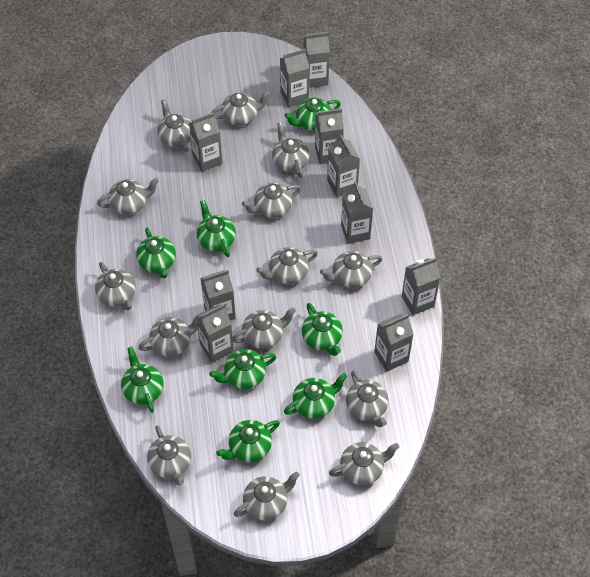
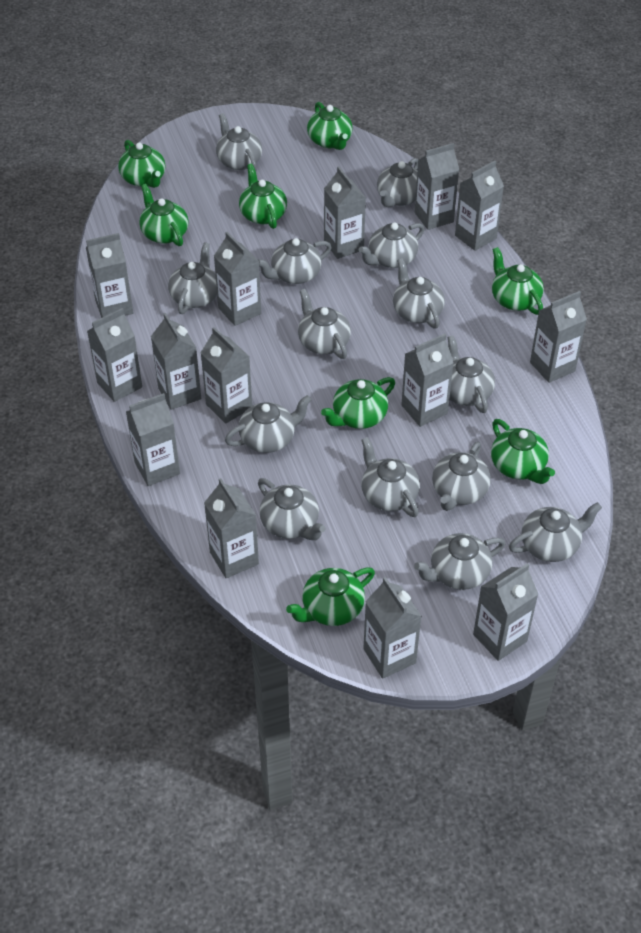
grey carton: 10 -> 14

